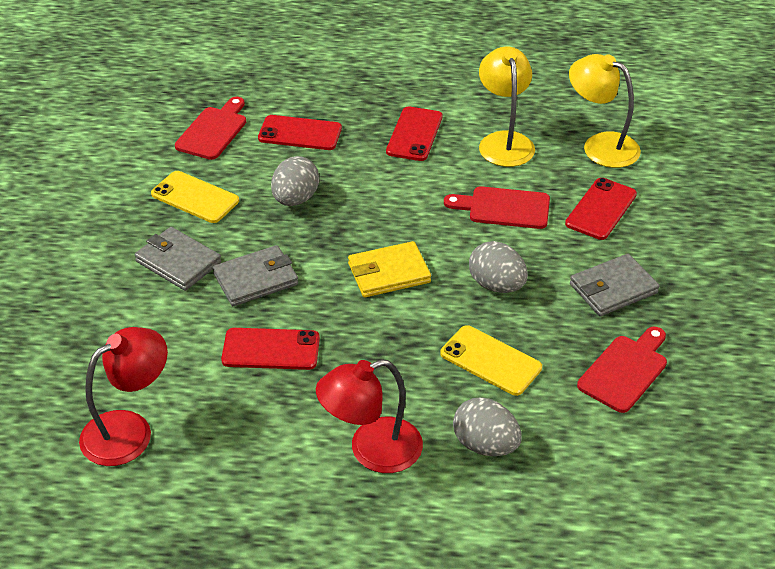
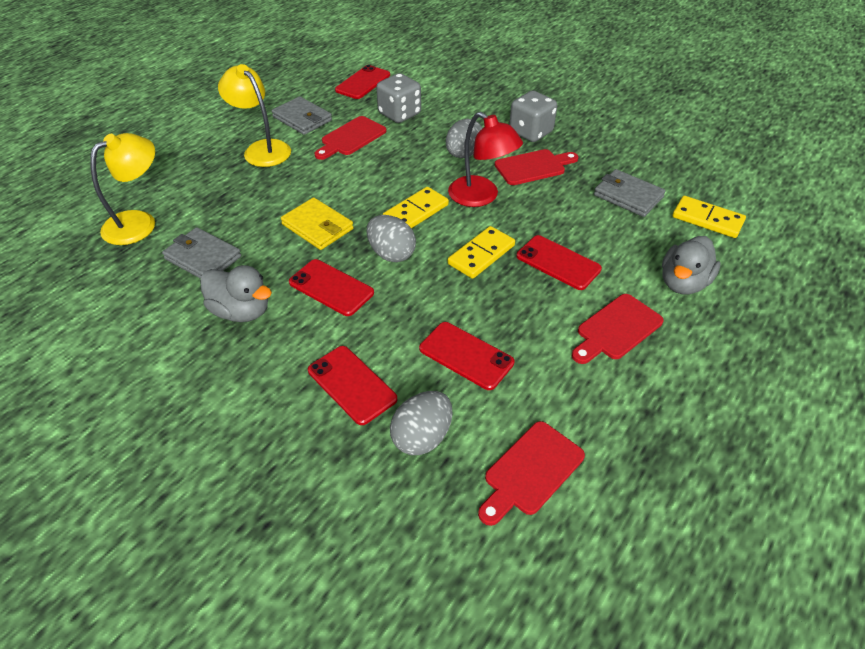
grey dice: 0 -> 2
grey duck: 0 -> 2
red cutting board: 3 -> 4
red lamp: 2 -> 1
red phone: 4 -> 5
yellow domino: 0 -> 3
yellow phone: 2 -> 0

